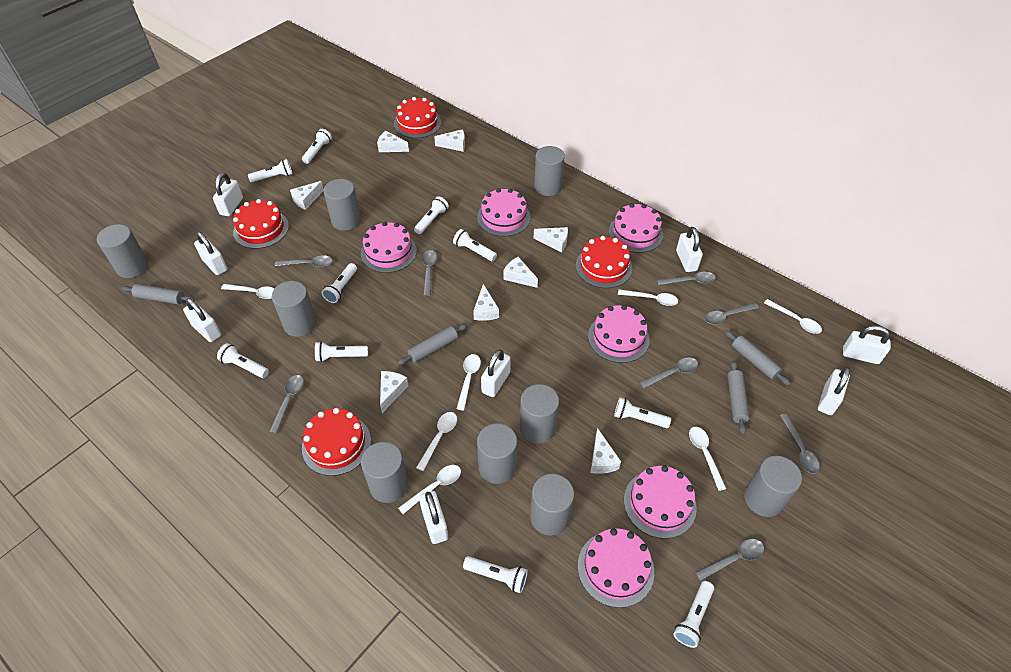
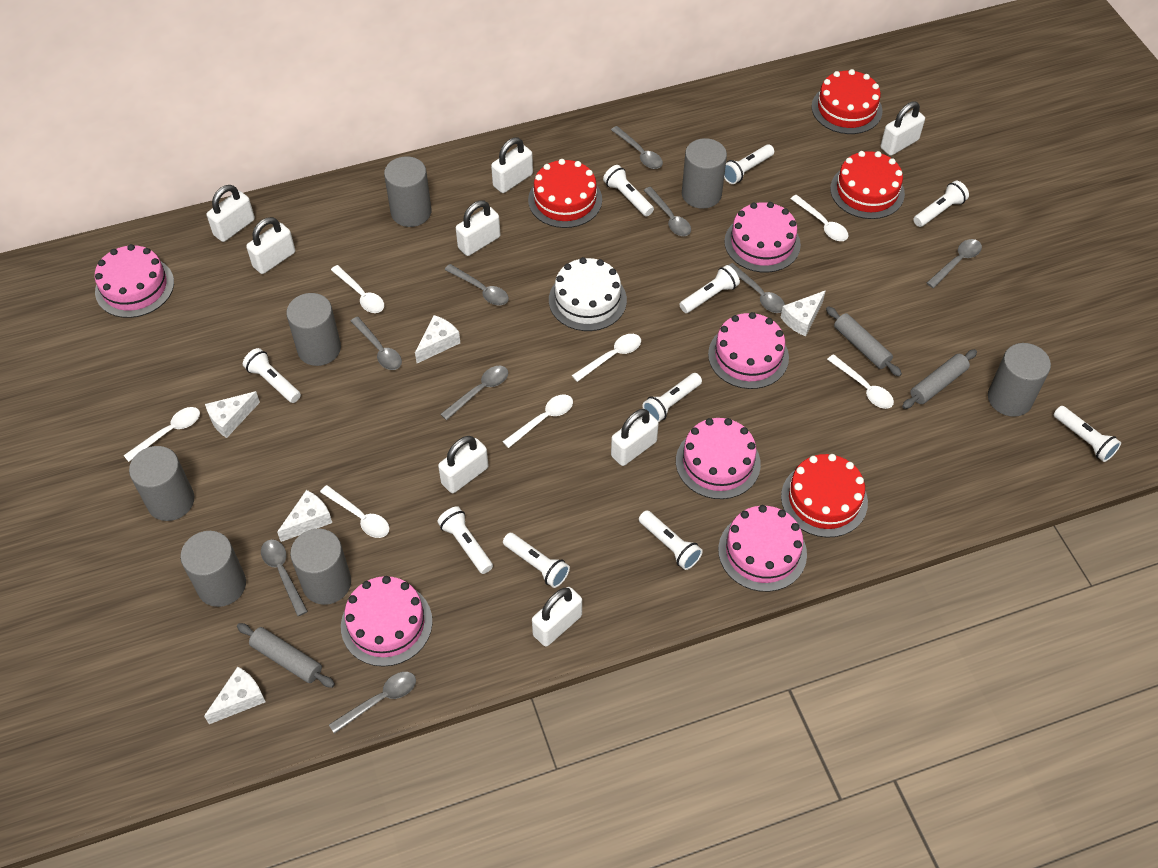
grey cylinder: 9 -> 7
grey rolling pin: 4 -> 3
grey spoon: 8 -> 9
white cake: 0 -> 1
white cheese: 8 -> 5

